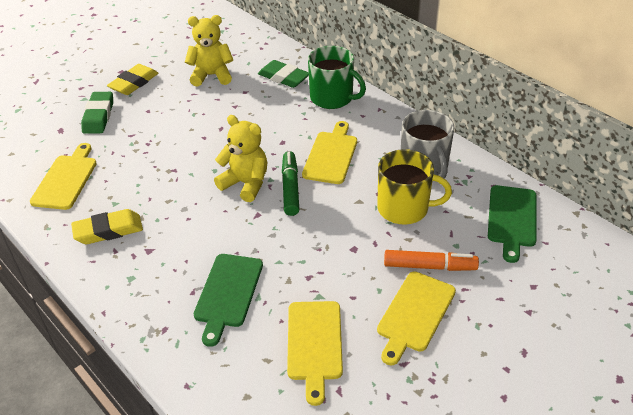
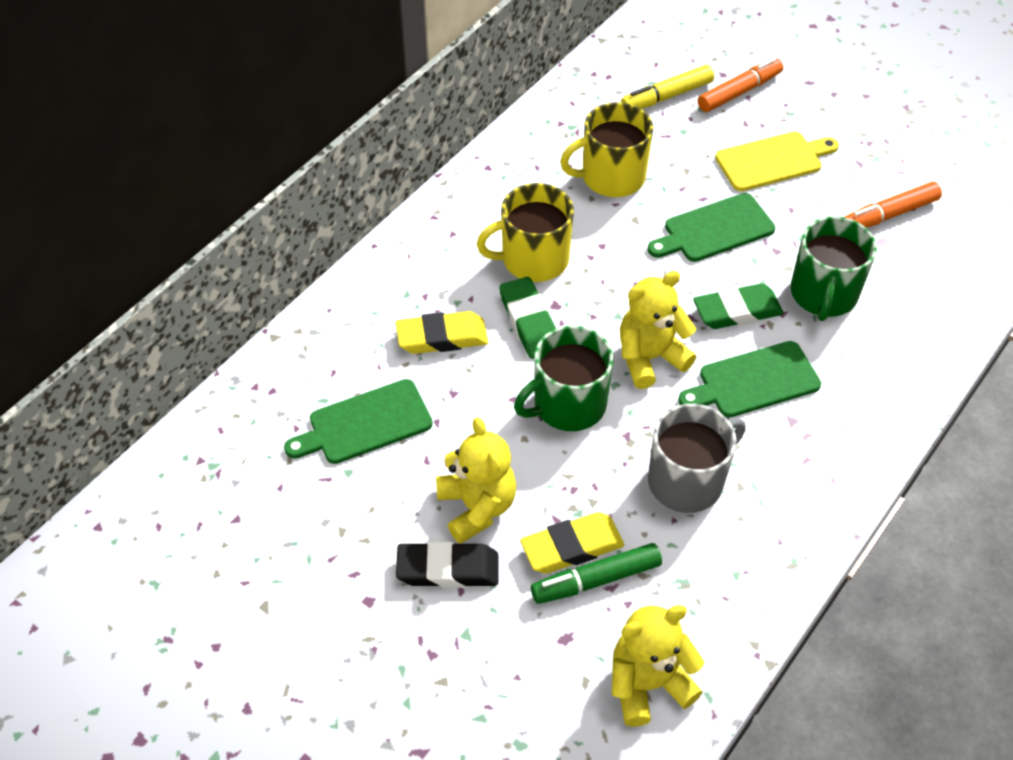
black eraser: 0 -> 1
green cutting board: 2 -> 3
green mug: 1 -> 2
orange marker: 1 -> 2
yellow cutting board: 4 -> 1
yellow marker: 0 -> 1
yellow mug: 1 -> 2
yellow teddy bear: 2 -> 3

